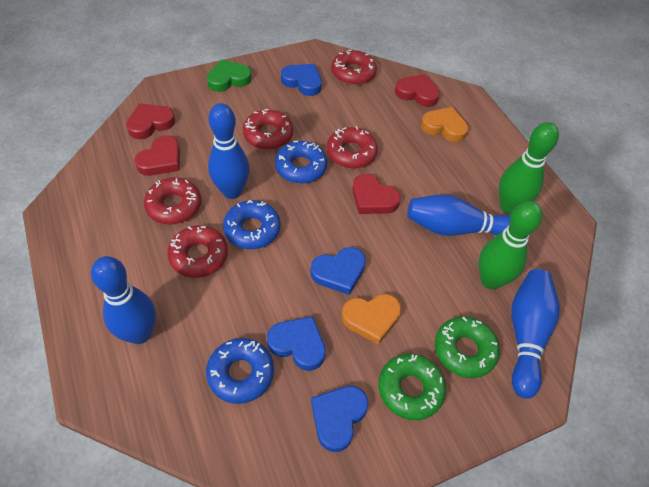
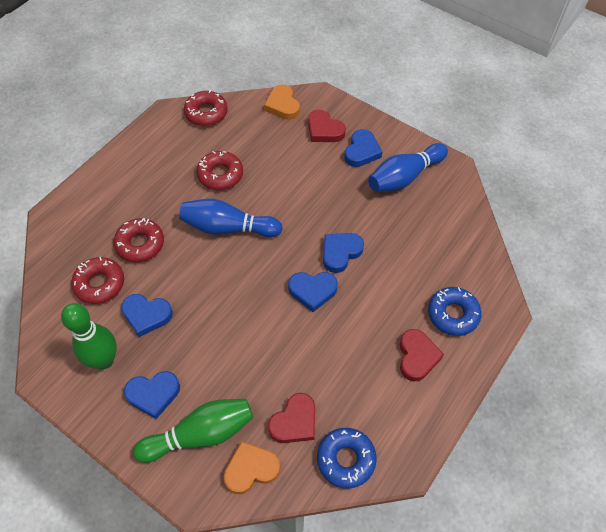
blue bowling pin: 4 -> 2
blue donut: 3 -> 2
blue heart: 4 -> 5
green donut: 2 -> 0
green heart: 1 -> 0
red donut: 5 -> 4
red heart: 4 -> 3

